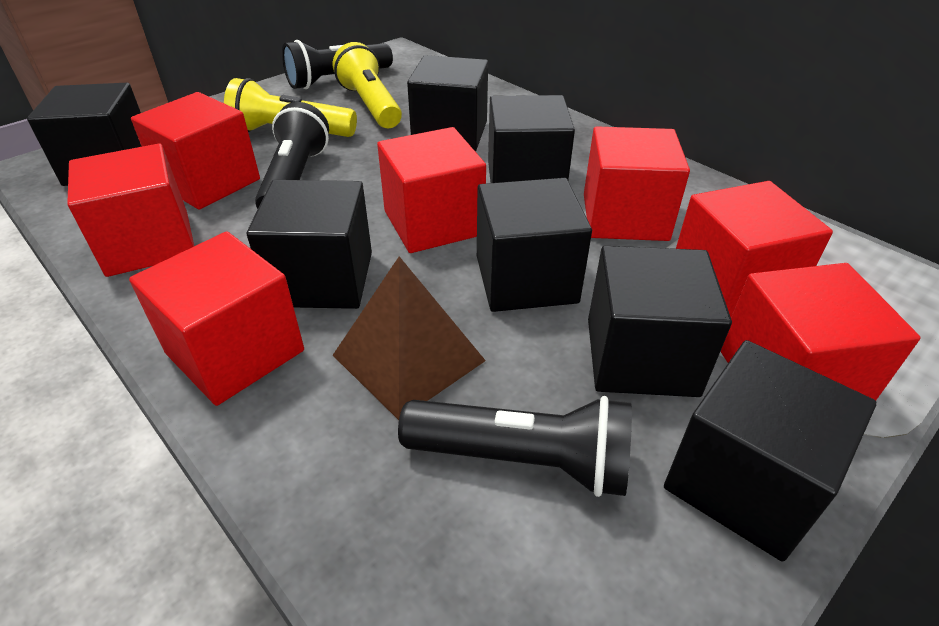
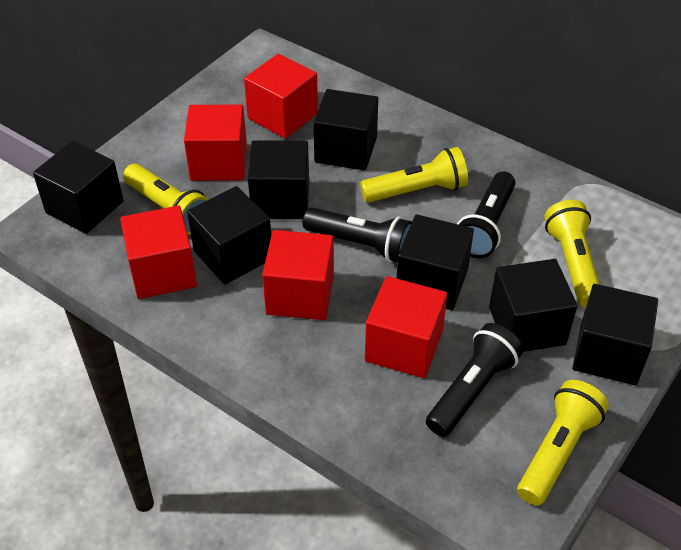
brown pyramid: 1 -> 0
red cube: 7 -> 5
yellow flashlight: 2 -> 4

